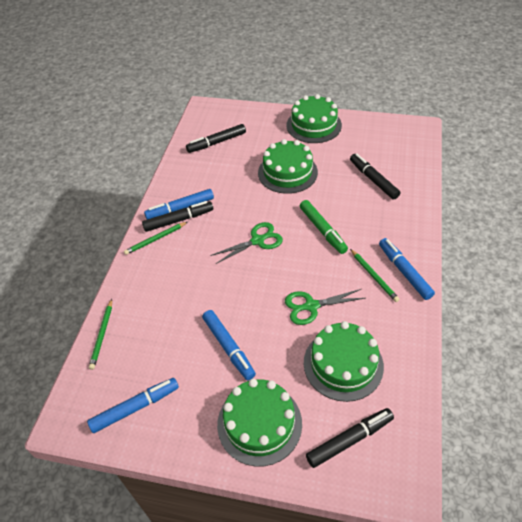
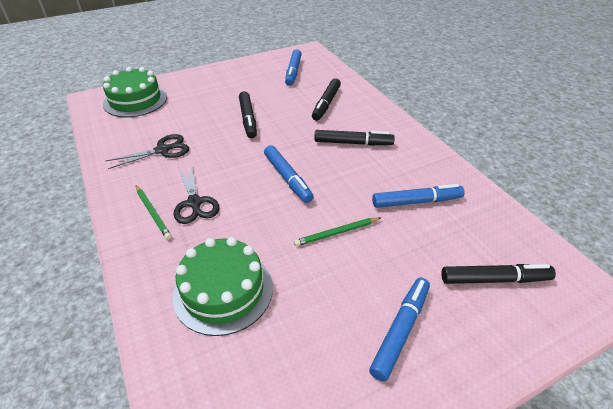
black scissors: 0 -> 2
green cake: 4 -> 2
green marker: 1 -> 0
green pencil: 3 -> 2
green scissors: 2 -> 0

